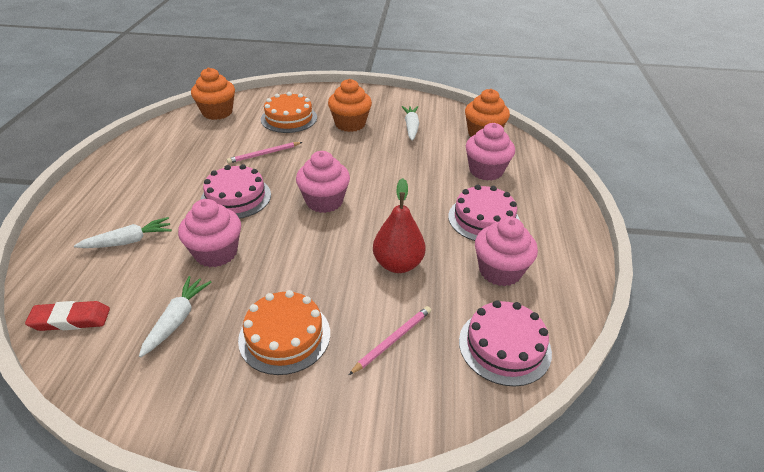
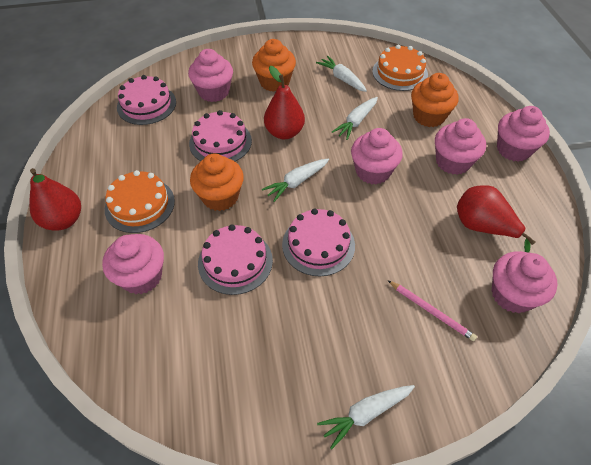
pink cake: 3 -> 4
pink cupcake: 4 -> 6
pink pencil: 2 -> 1
red eraser: 1 -> 0
red pear: 1 -> 3
white carrot: 3 -> 4

